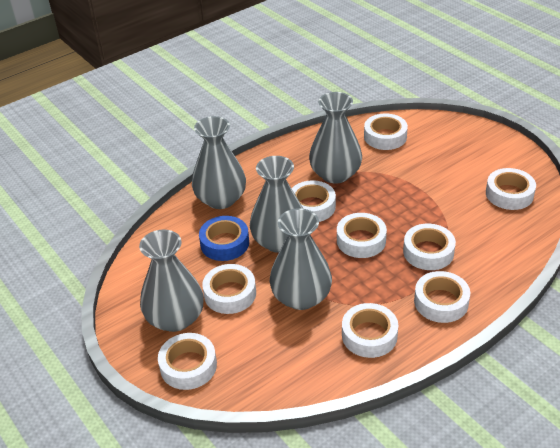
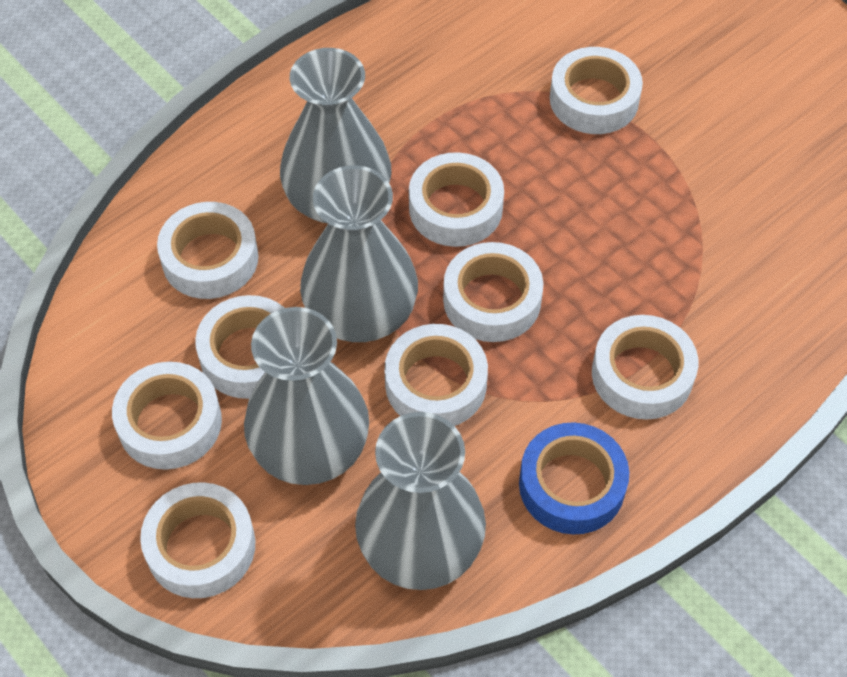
grey vase: 5 -> 4

